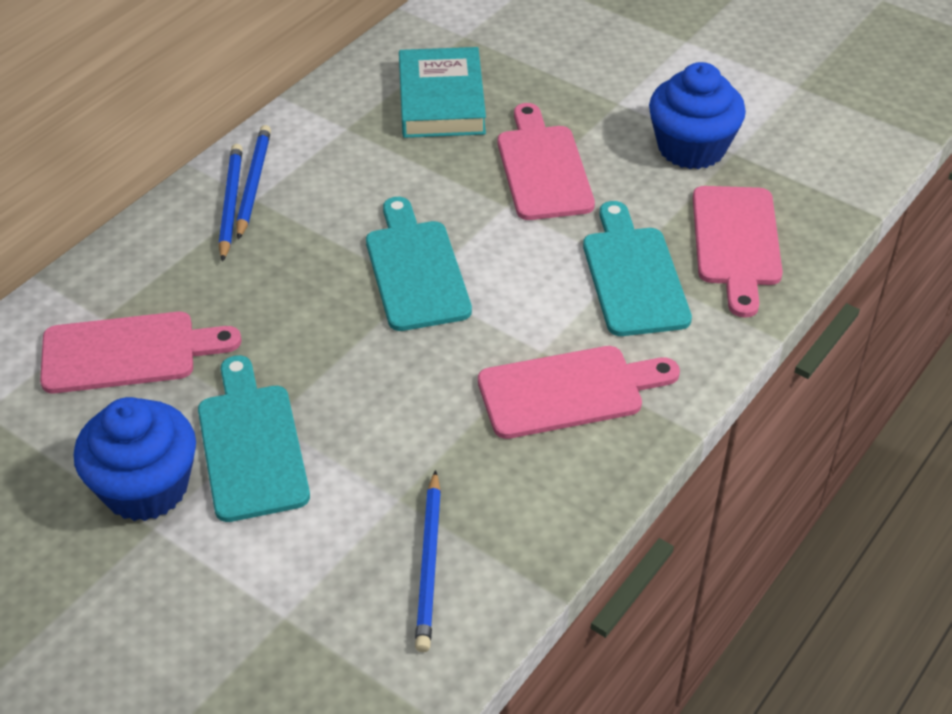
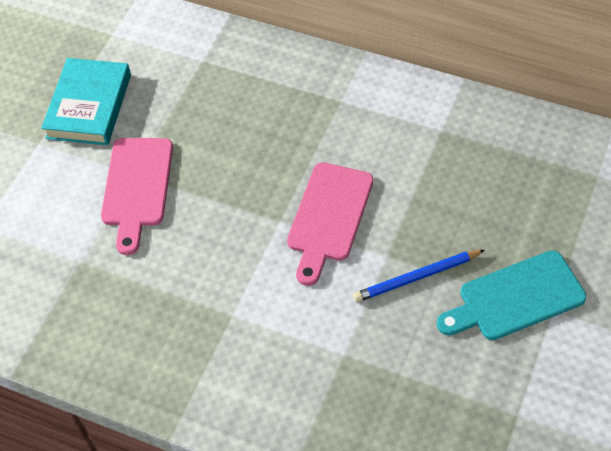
blue cupcake: 2 -> 0
blue pencil: 3 -> 1
pink cutting board: 4 -> 2
turquoise cutting board: 3 -> 1

